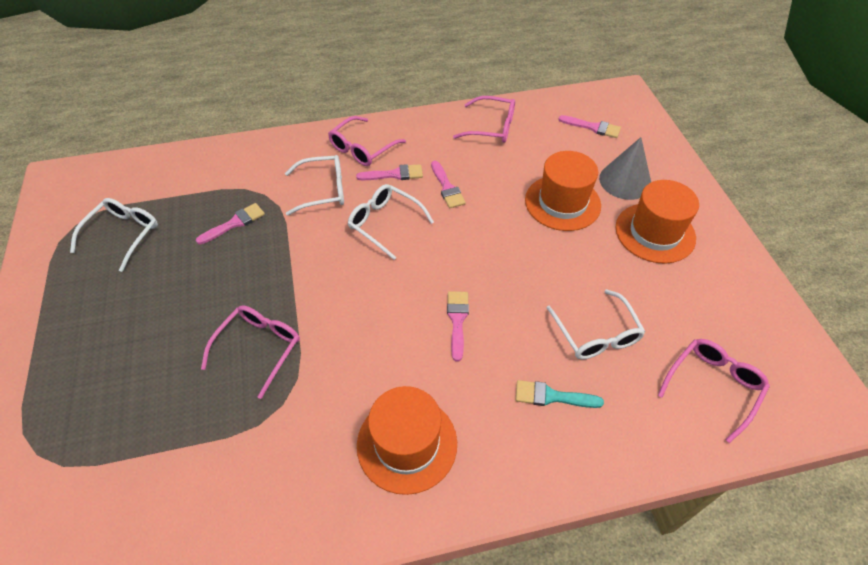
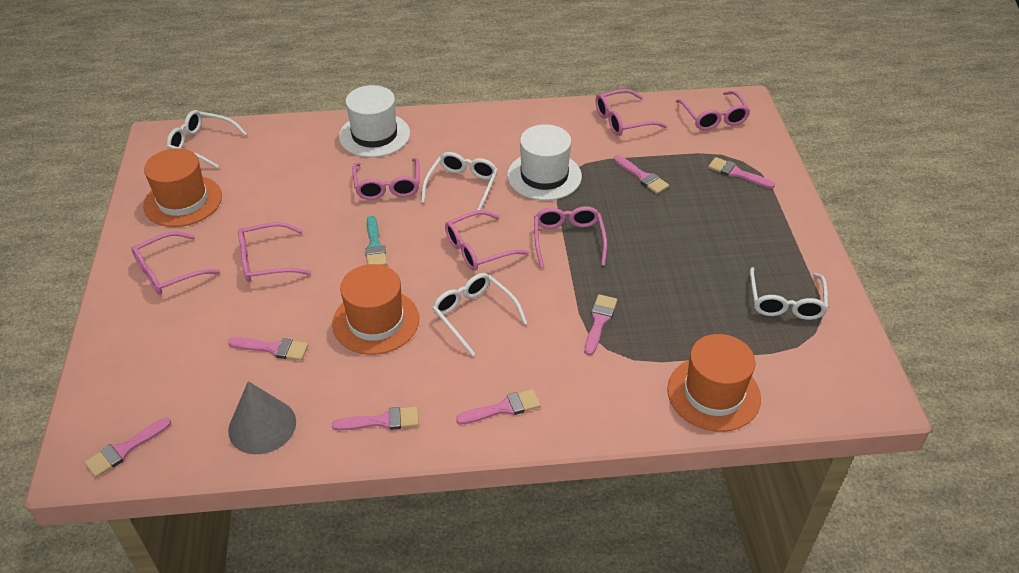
pink brush: 5 -> 7
pink glasses: 4 -> 7
white hat: 0 -> 2

